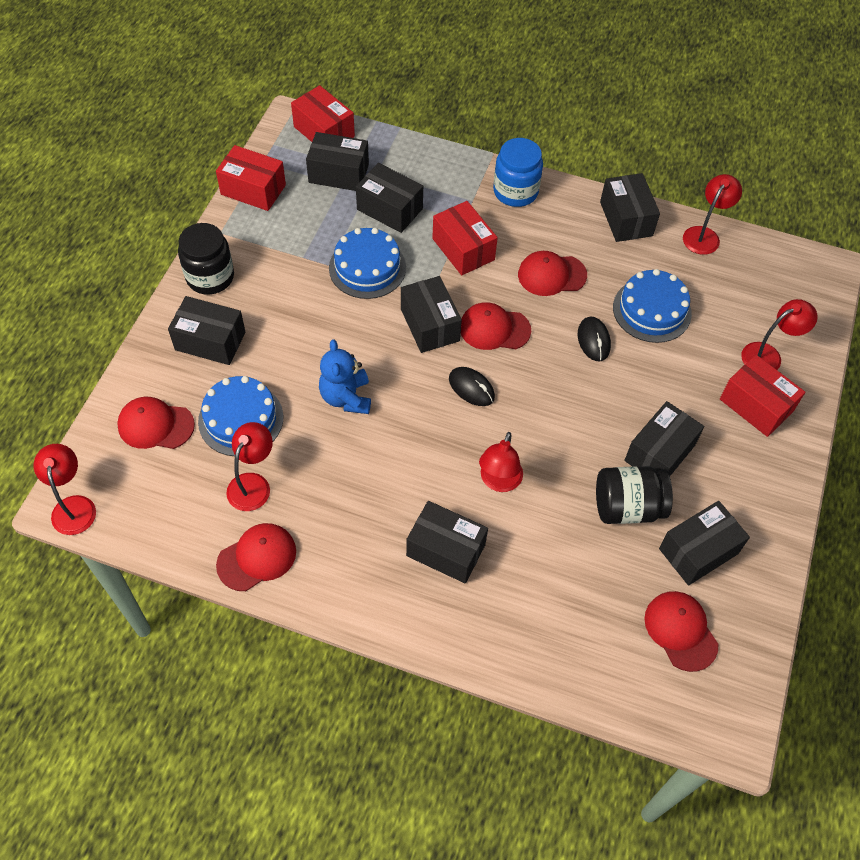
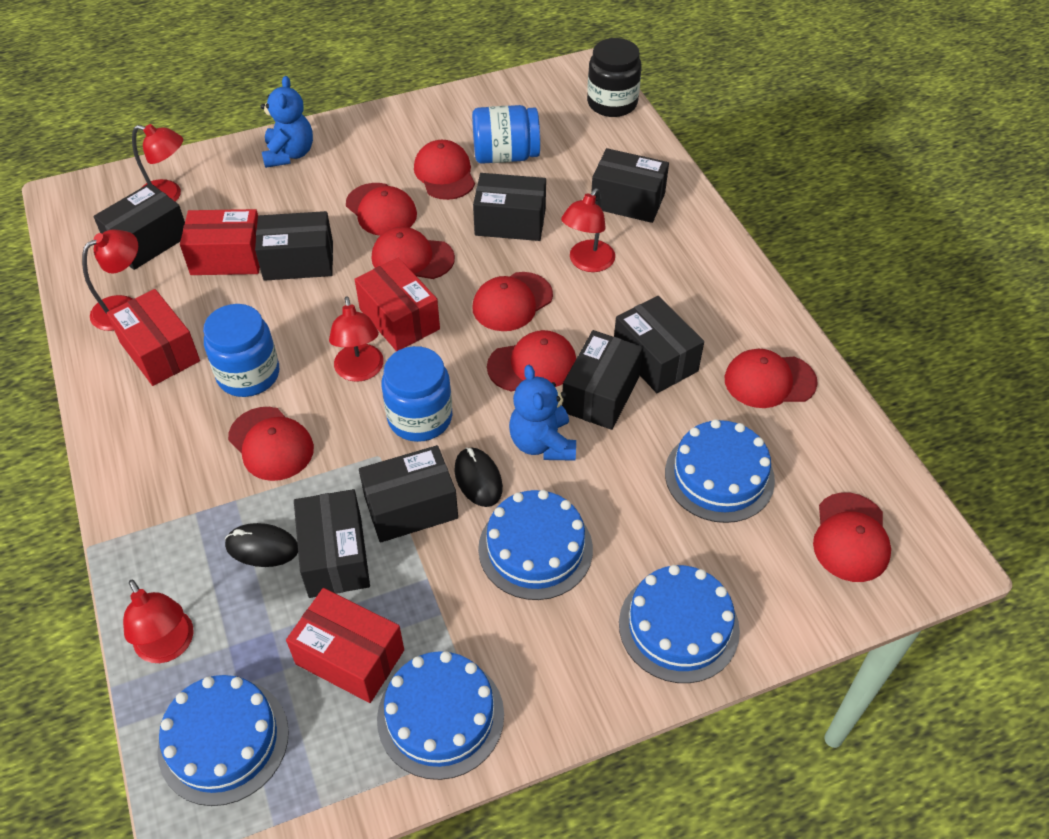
black jar: 2 -> 1
blue cake: 3 -> 5
blue jar: 1 -> 3
blue teddy bear: 1 -> 2
red cap: 5 -> 8

